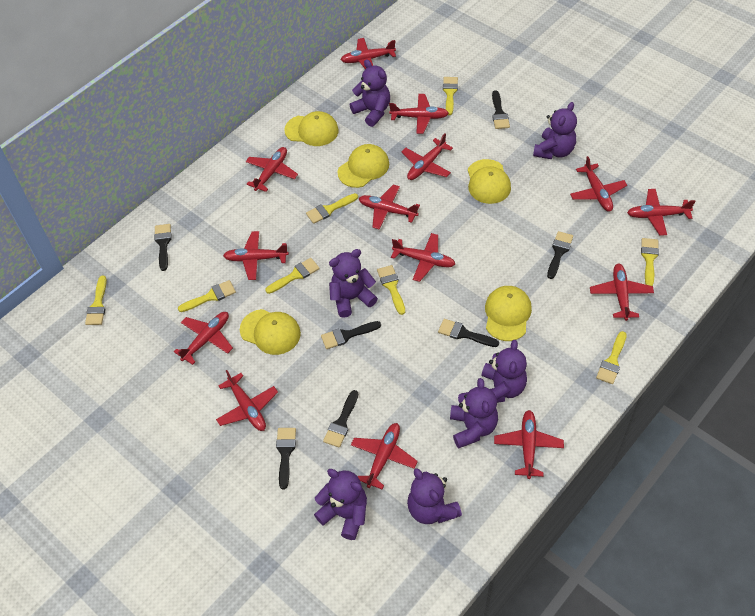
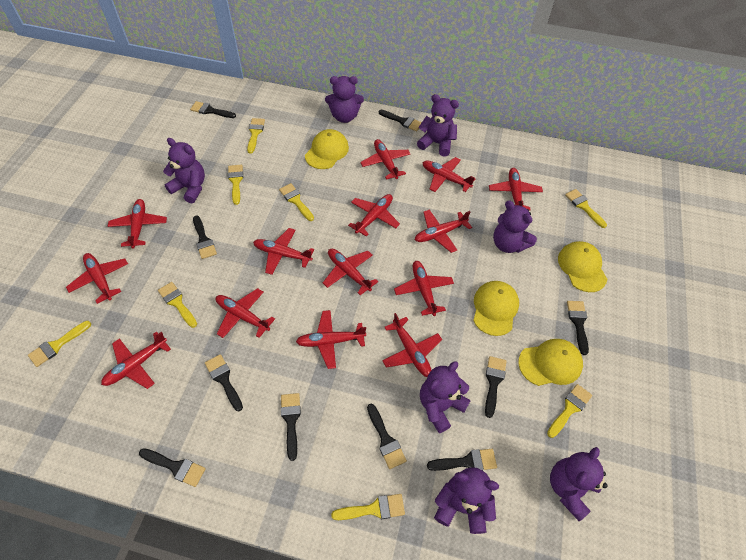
black brush: 7 -> 10
yellow cap: 5 -> 4

